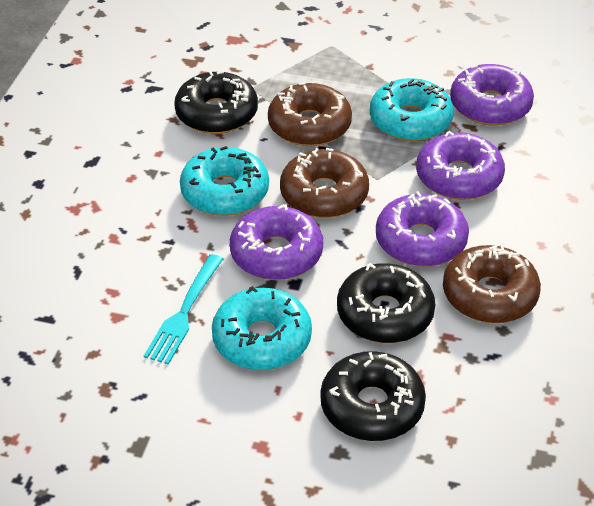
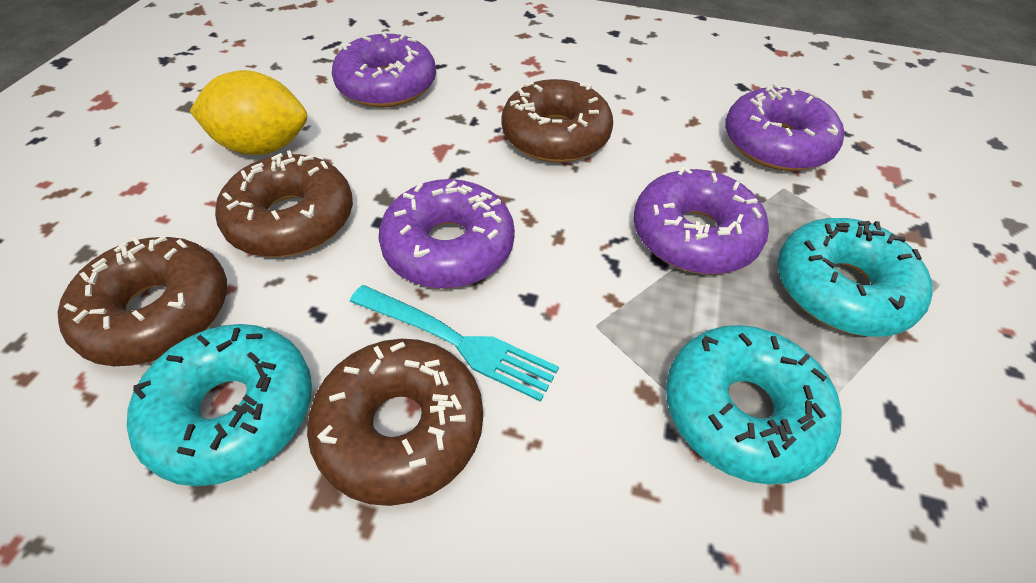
black donut: 3 -> 0
brown donut: 3 -> 4
yellow lemon: 0 -> 1

